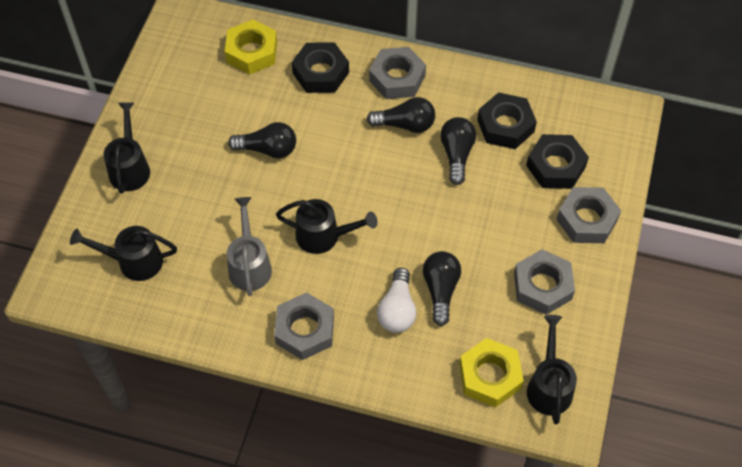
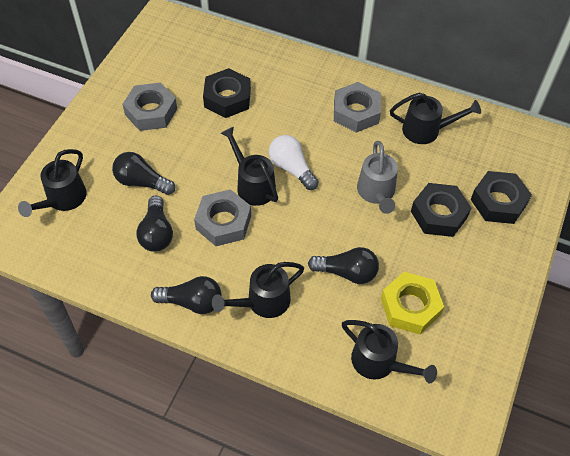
black watering can: 4 -> 5
grey nut: 4 -> 3
yellow nut: 2 -> 1

